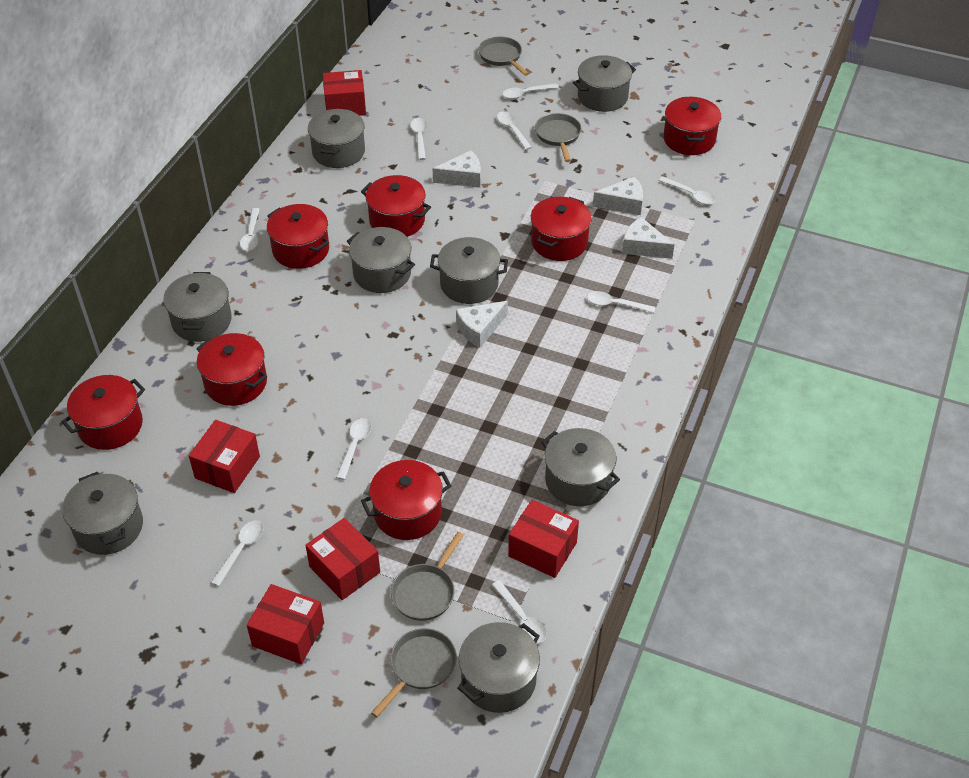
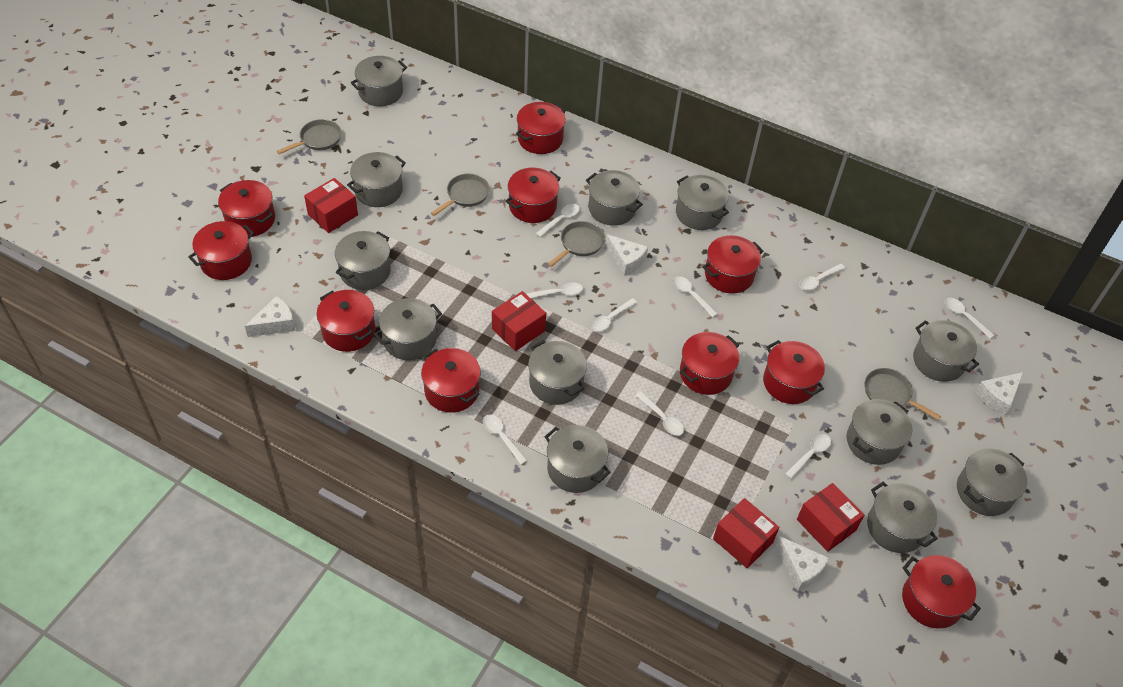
grey pot: 8 -> 12
red box: 5 -> 4
red pot: 7 -> 10

